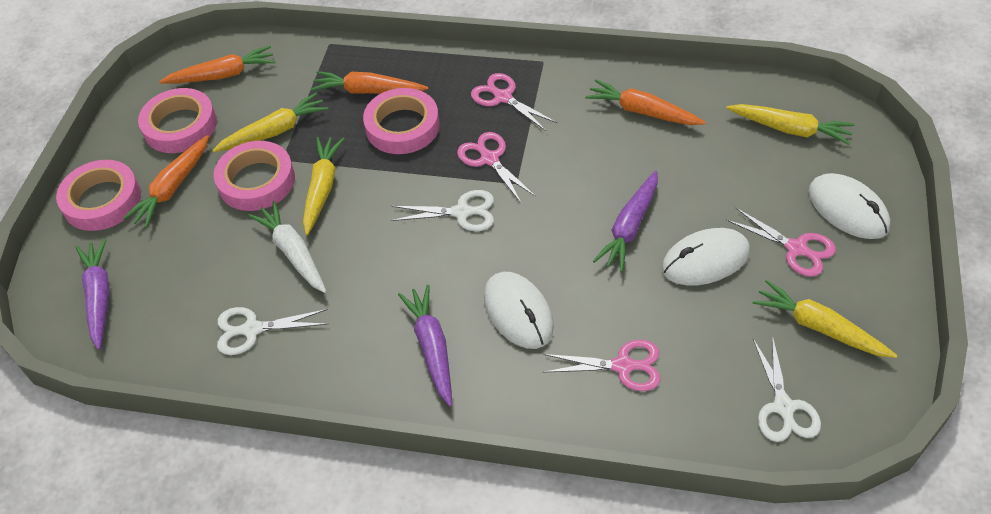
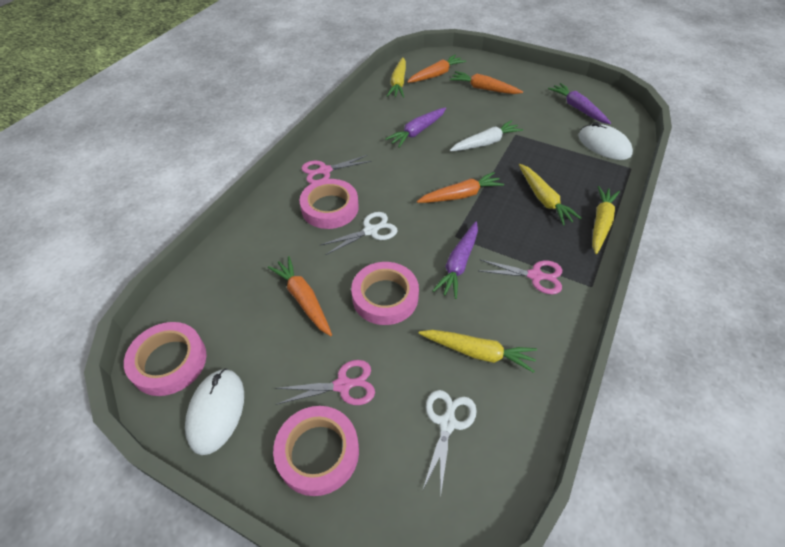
pink scissors: 4 -> 3
white mouse: 3 -> 2
white scissors: 3 -> 2

